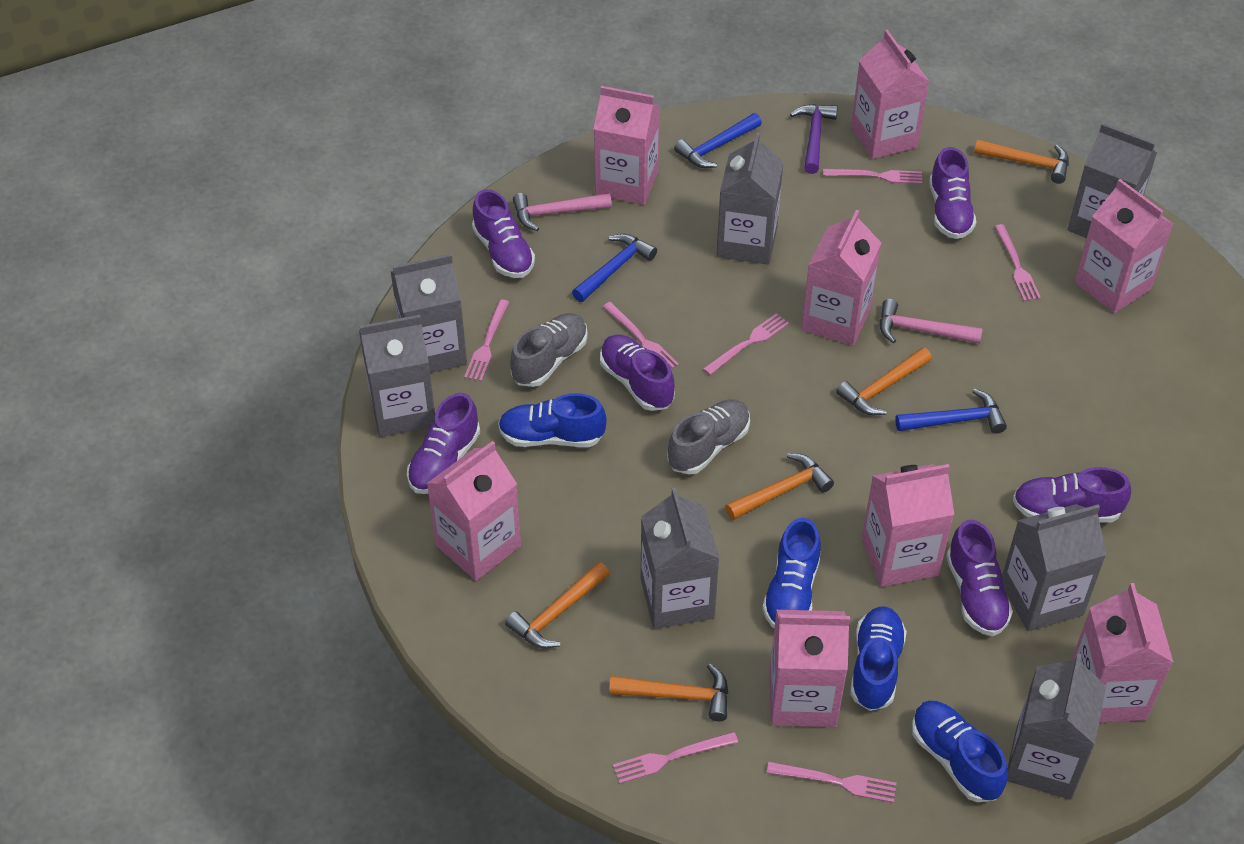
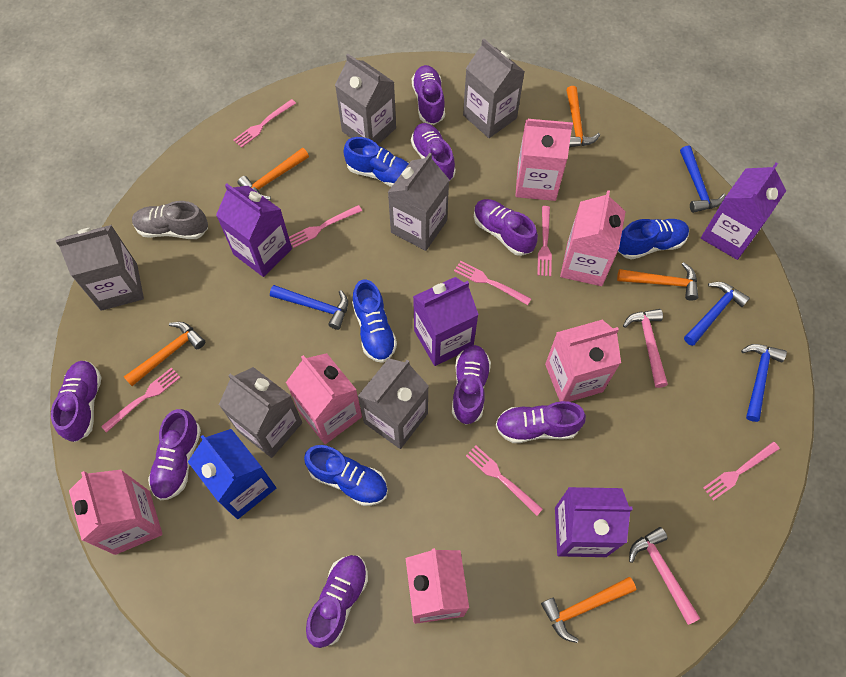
blue carton: 0 -> 1
blue hammer: 3 -> 4
grey carton: 7 -> 6
grey shoe: 2 -> 1
pink carton: 8 -> 6
purple carton: 0 -> 4
purple hammer: 1 -> 0
purple shoe: 6 -> 8

